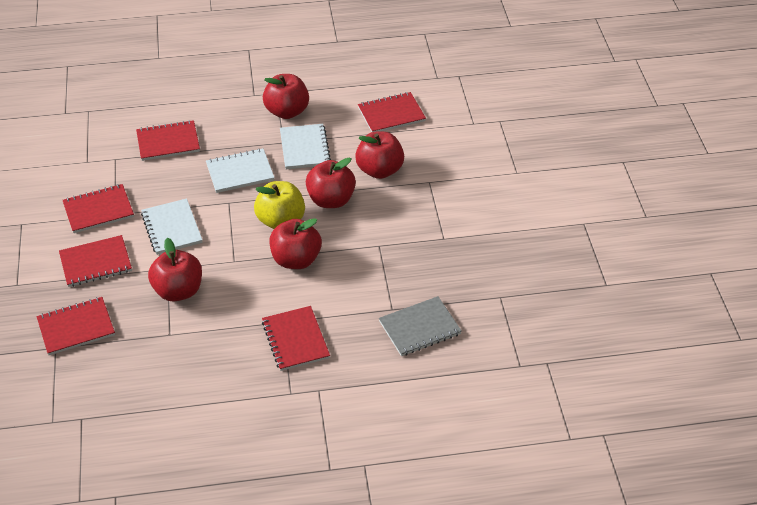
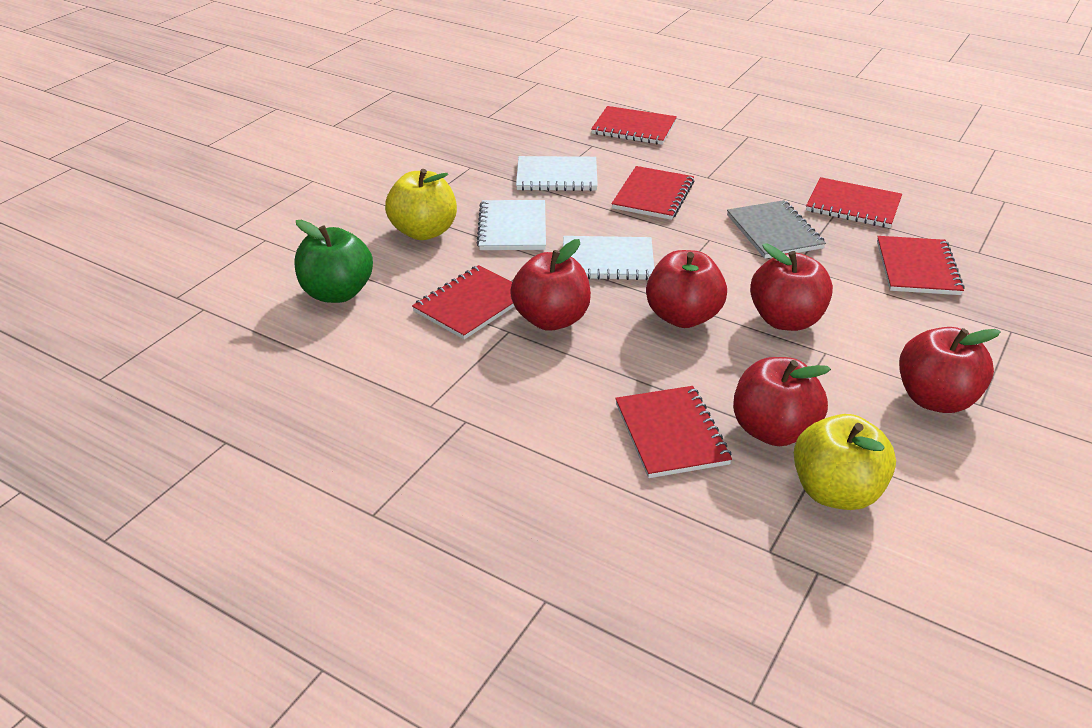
green apple: 0 -> 1
yellow apple: 1 -> 2

